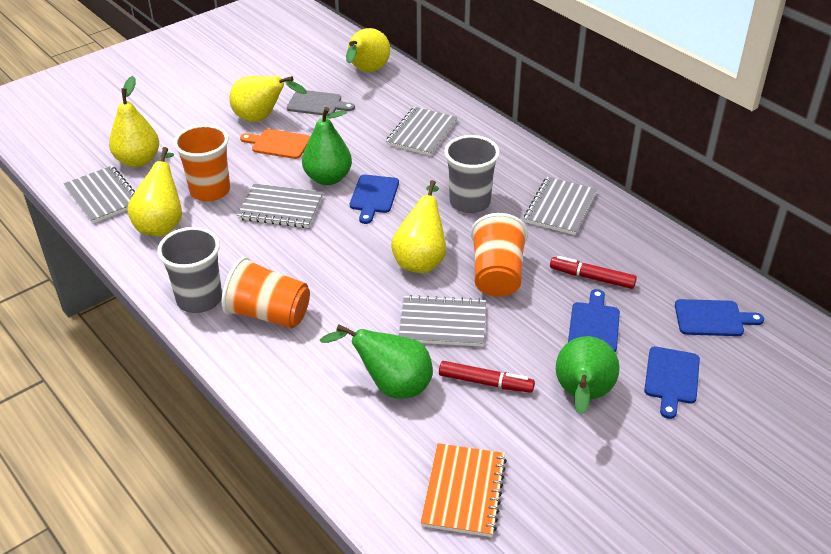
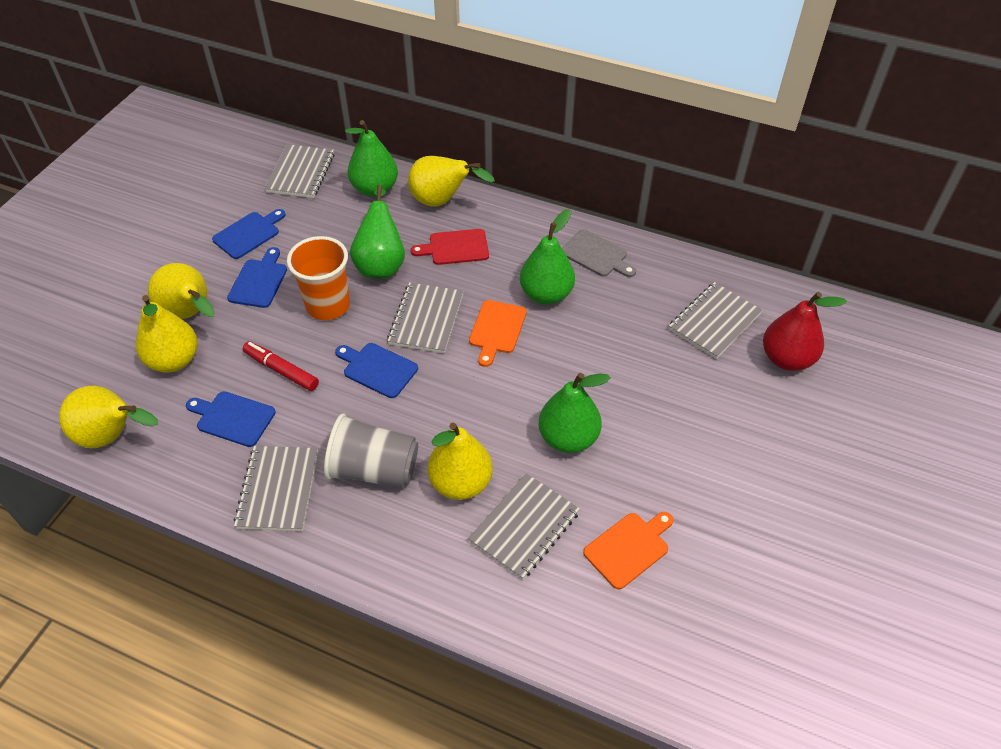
green pear: 3 -> 4
grey cup: 2 -> 1
orange cup: 3 -> 1
orange cutting board: 1 -> 2
orange notebook: 1 -> 0
red cutting board: 0 -> 1
red marker: 2 -> 1
red pear: 0 -> 1

